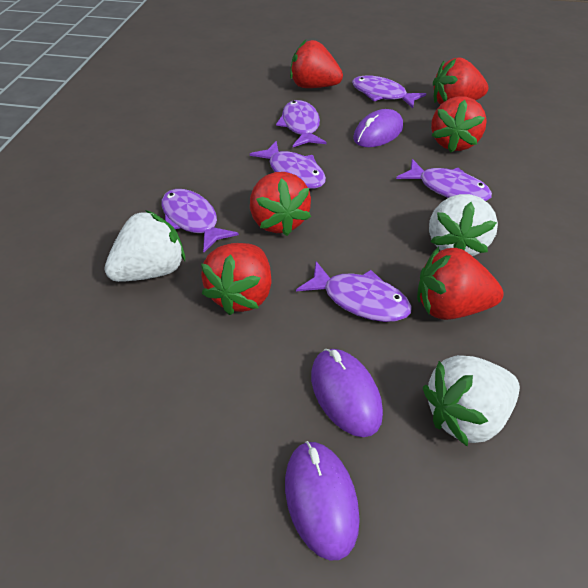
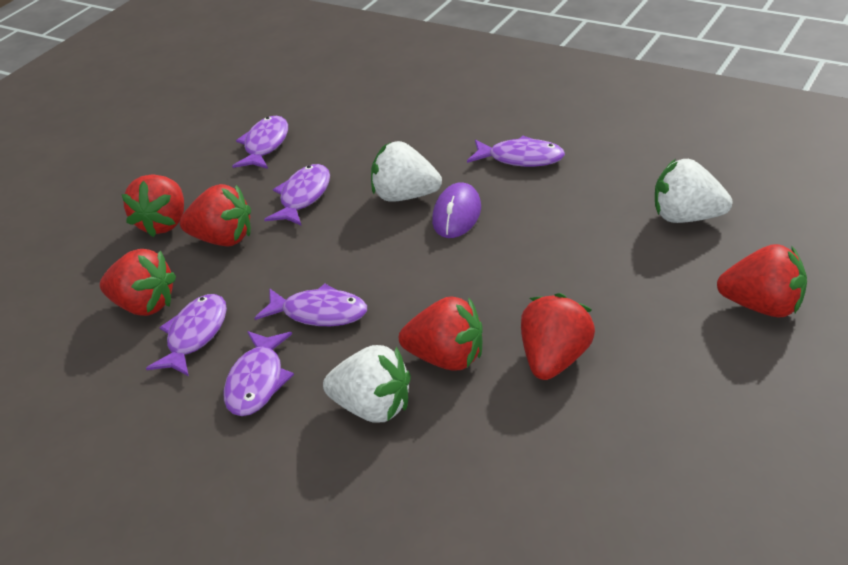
purple mouse: 3 -> 1

